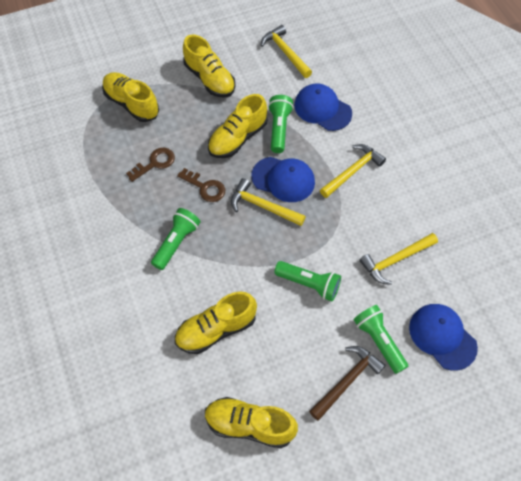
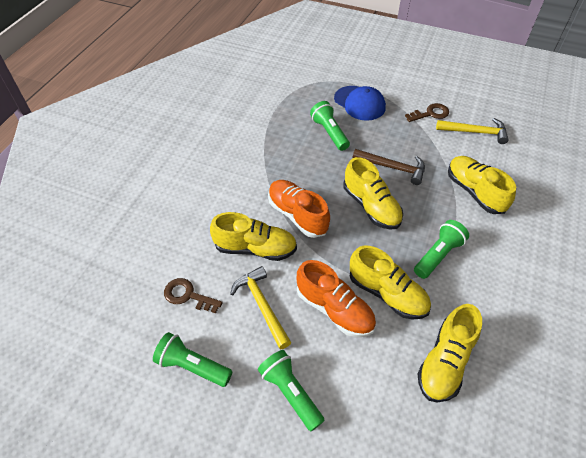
blue cap: 3 -> 1
orange shoe: 0 -> 2
yellow hammer: 4 -> 2

